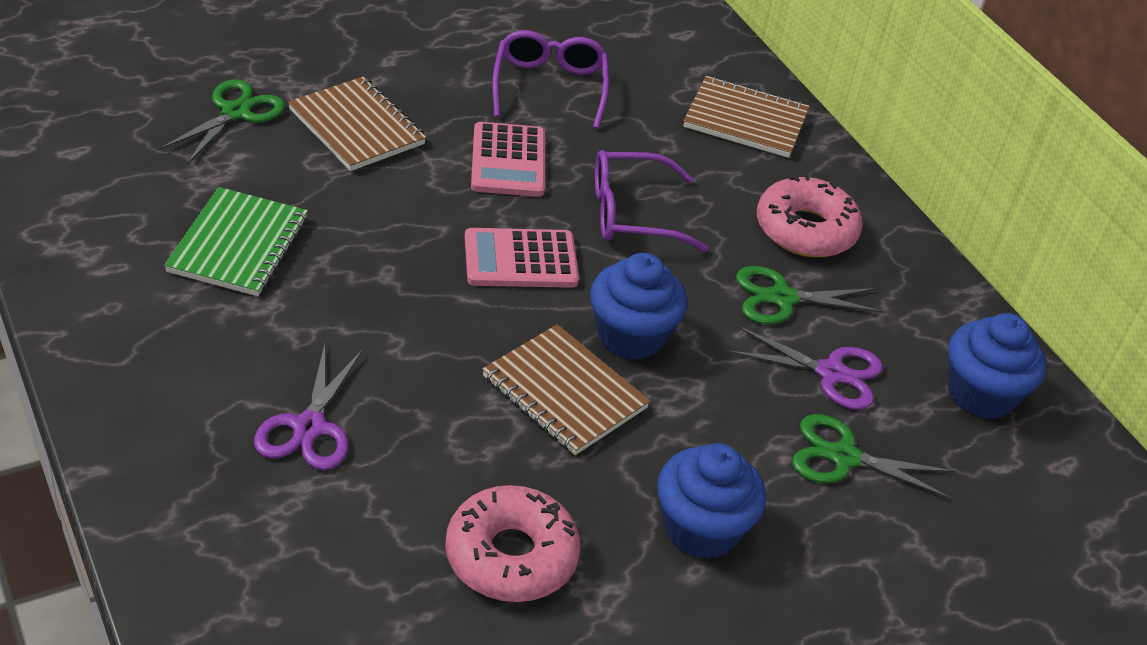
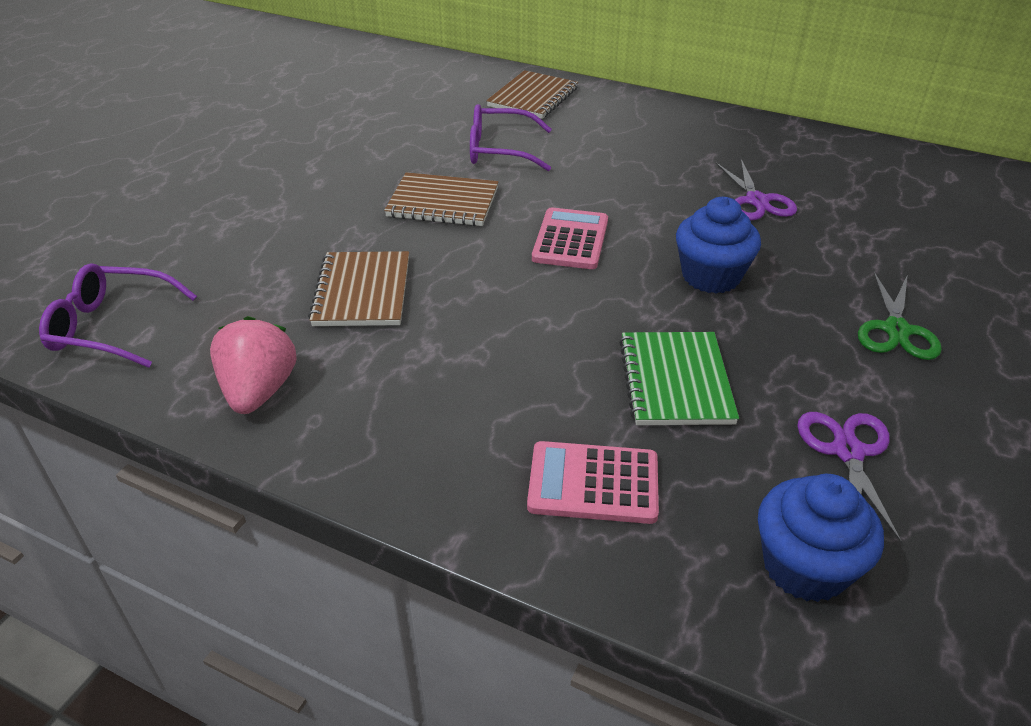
blue cupcake: 3 -> 2
green scissors: 3 -> 1
pink donut: 2 -> 0
pink strawberry: 0 -> 1

